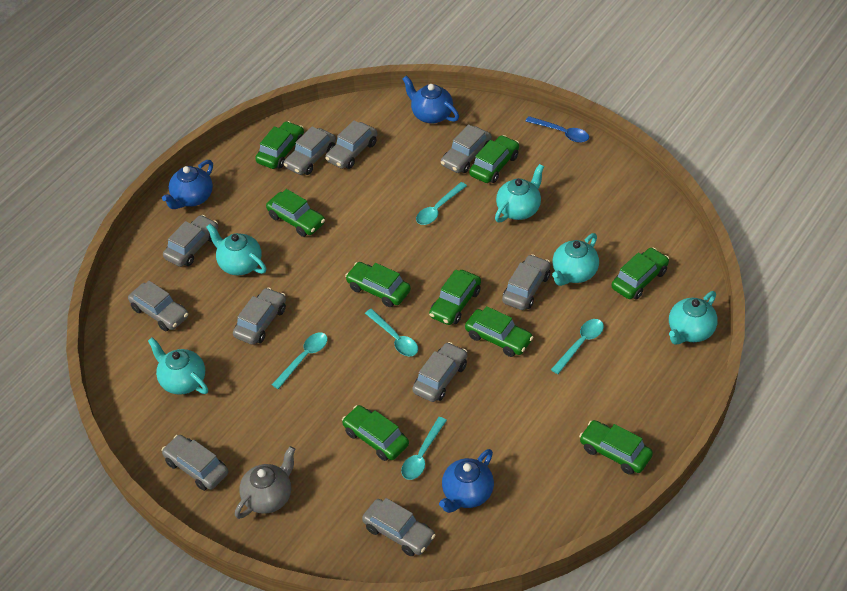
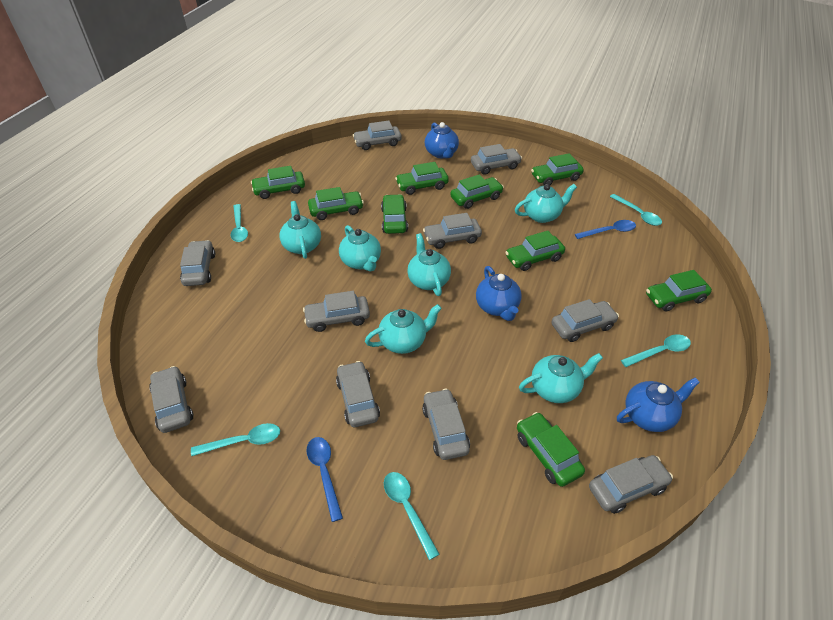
blue spoon: 1 -> 2
grey teapot: 1 -> 0
turquoise teapot: 5 -> 6

